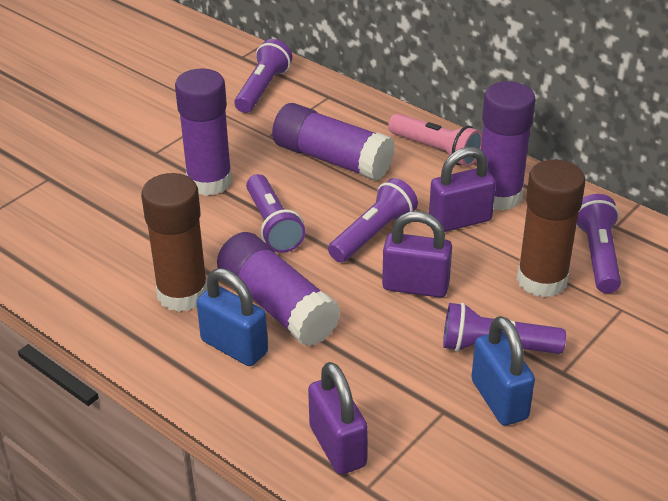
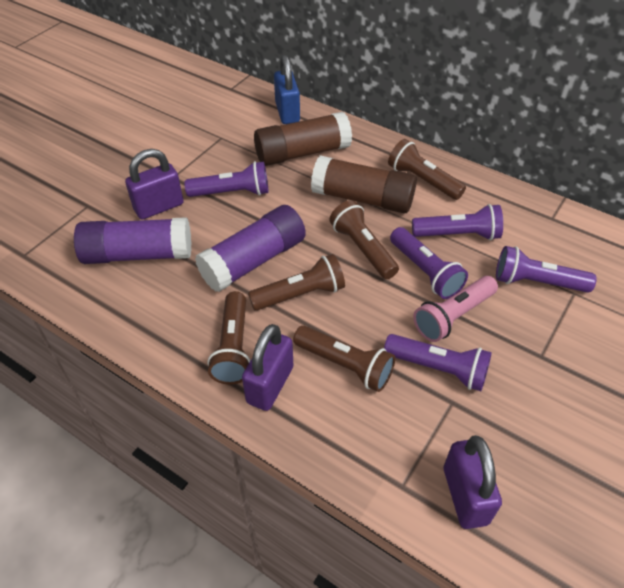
blue padlock: 2 -> 1
brown flashlight: 0 -> 5
purple glue stick: 4 -> 2

